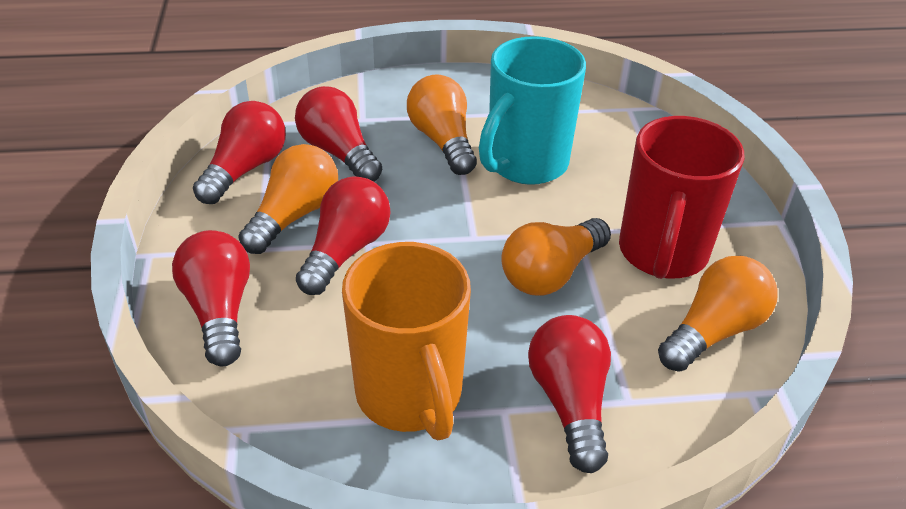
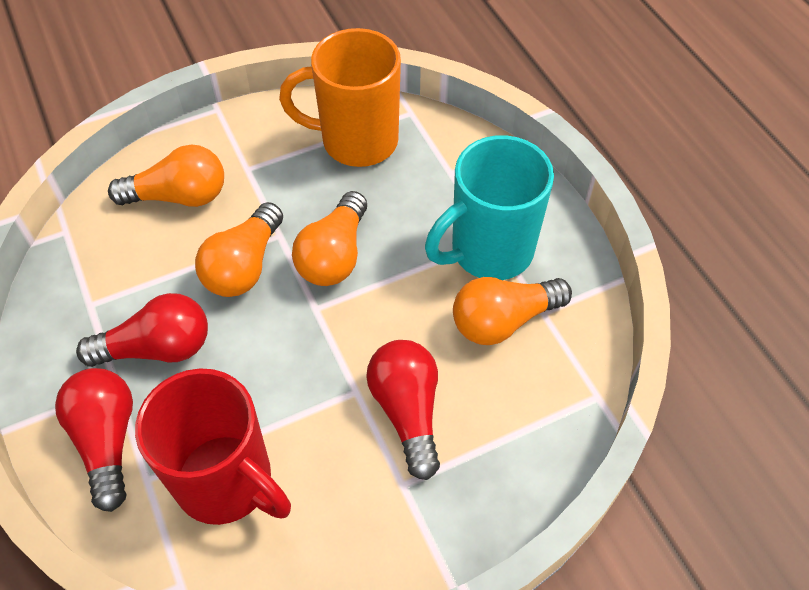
red light bulb: 5 -> 3

